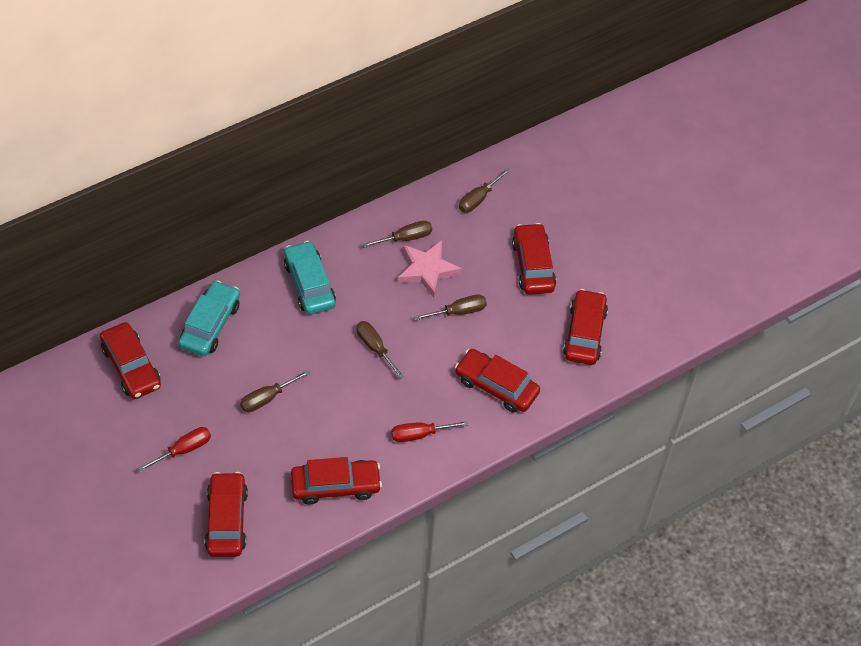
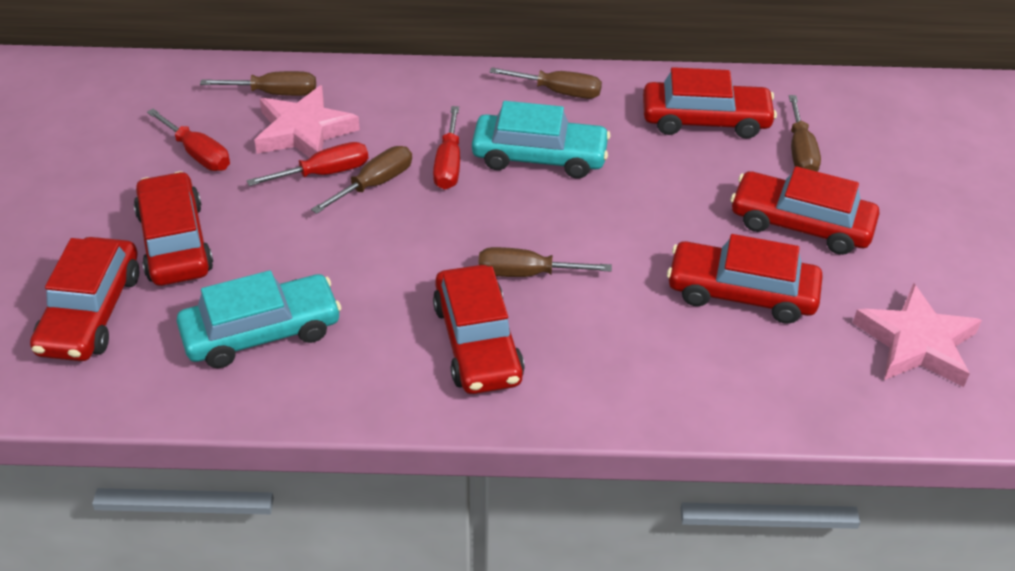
pink star: 1 -> 2
red screwdriver: 2 -> 3

